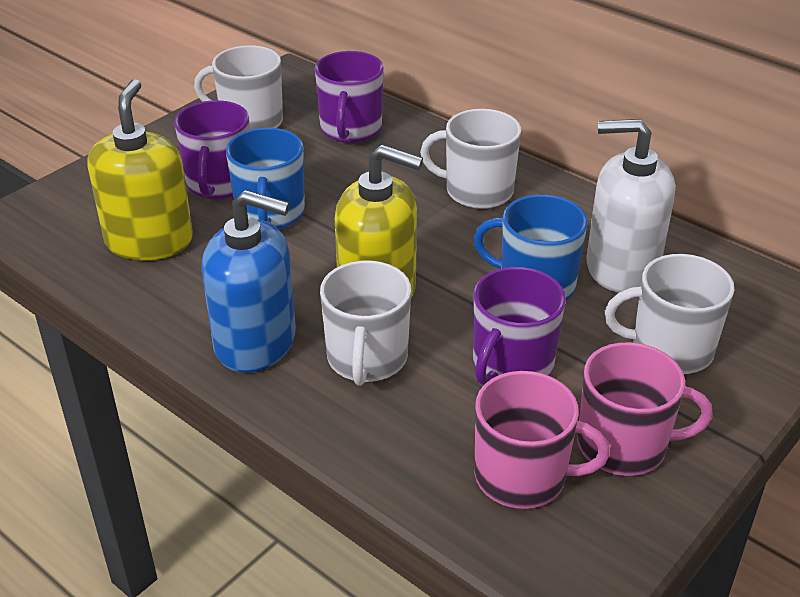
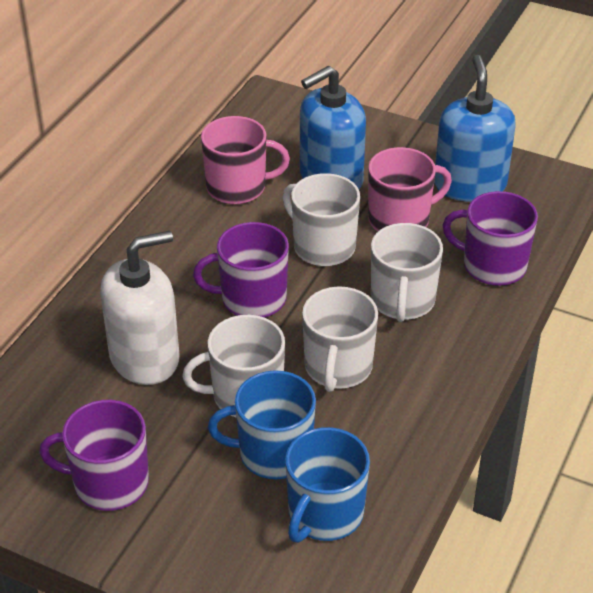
blue soap dispenser: 1 -> 2
yellow soap dispenser: 2 -> 0

